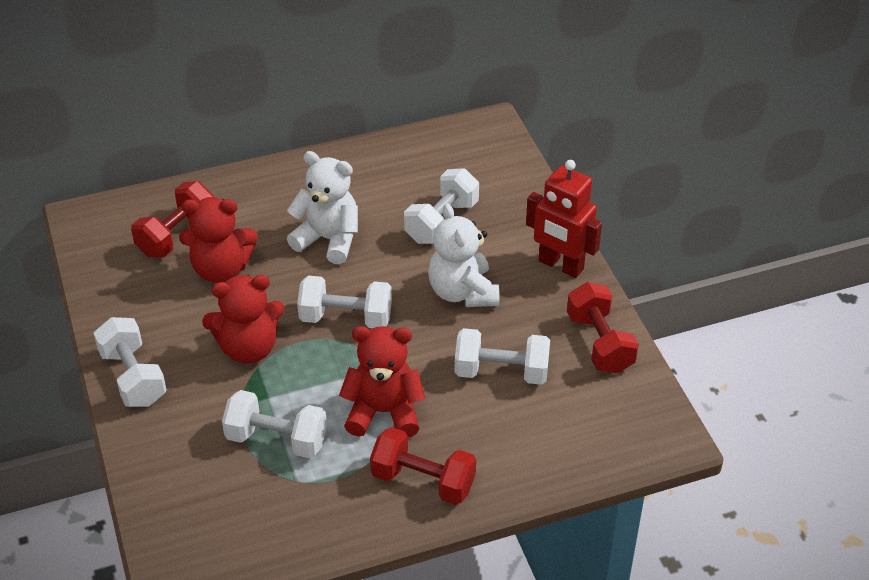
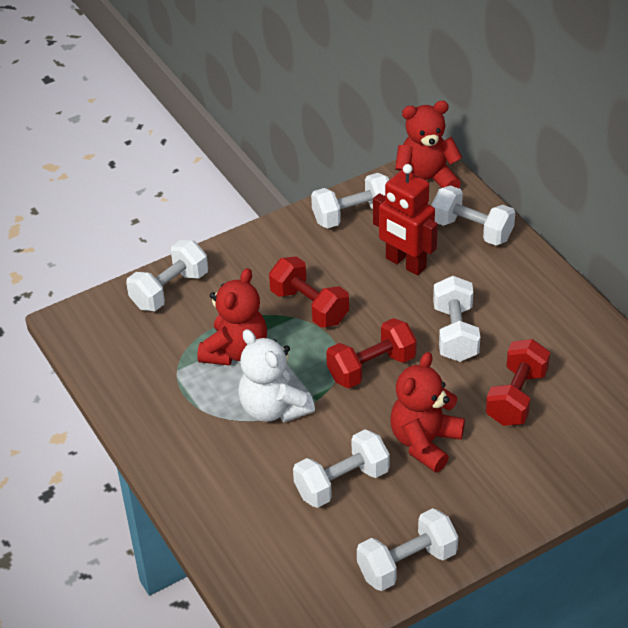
white dumbbell: 5 -> 6
white teddy bear: 2 -> 1

